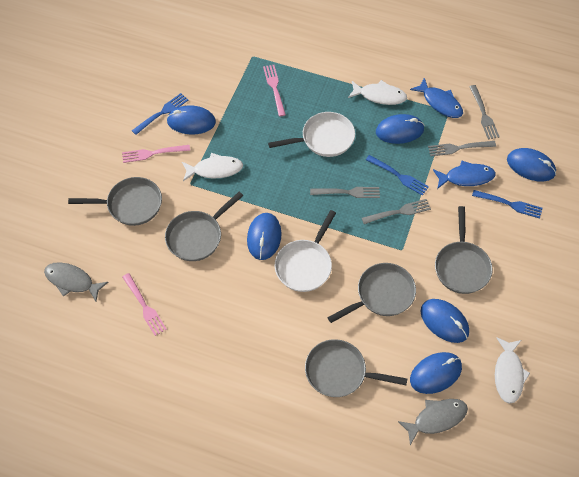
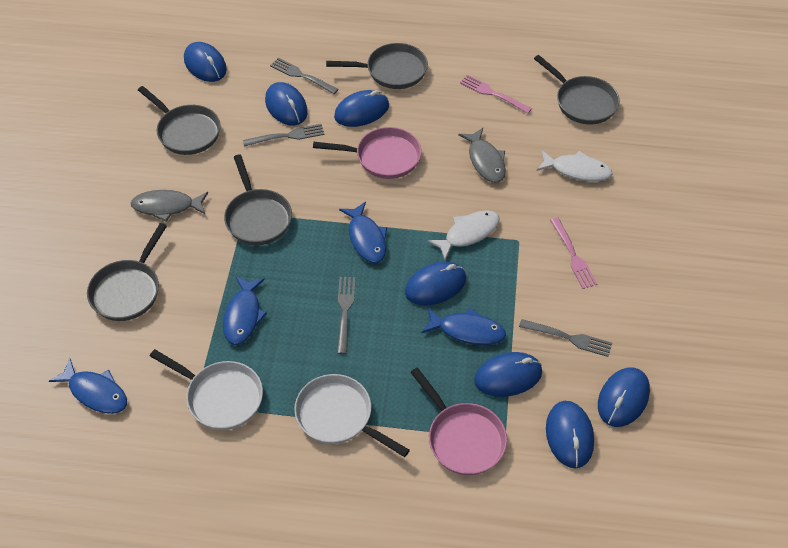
blue fish: 2 -> 4
blue fork: 3 -> 0
blue mouse: 6 -> 7
pink fork: 3 -> 2
pink pan: 0 -> 2
white fish: 3 -> 2

